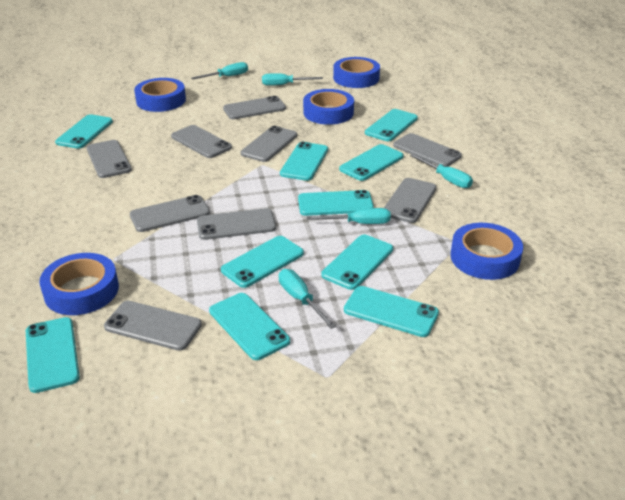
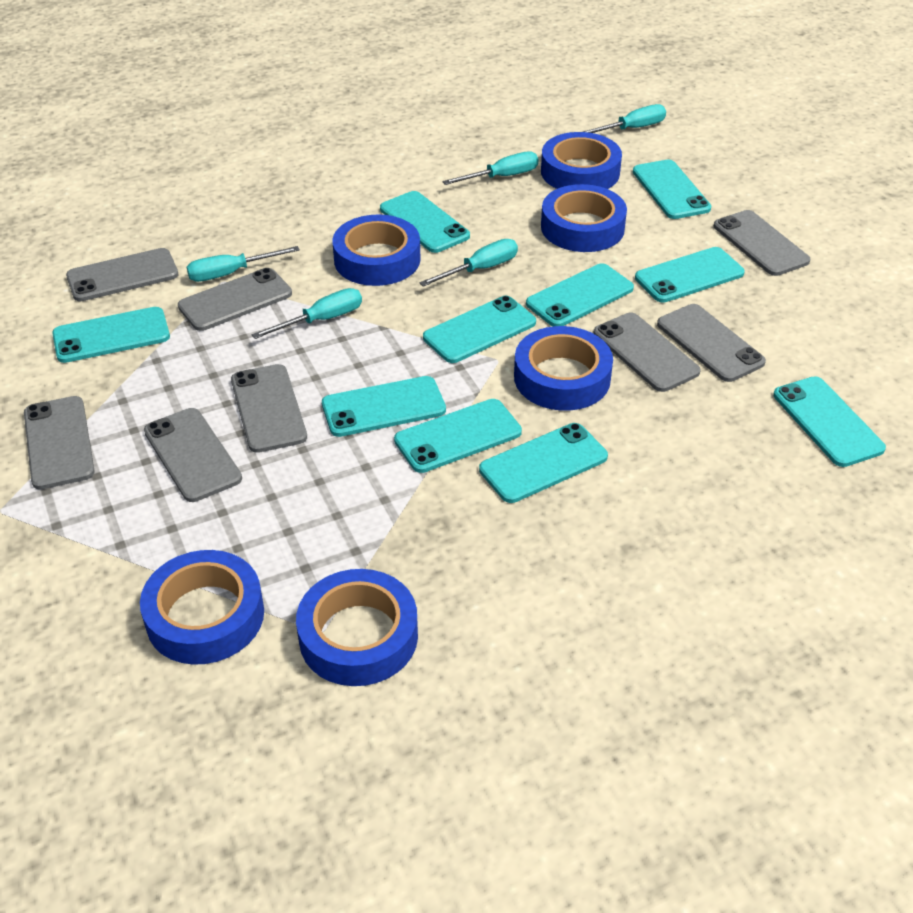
blue tape: 5 -> 6
grey phone: 9 -> 8

